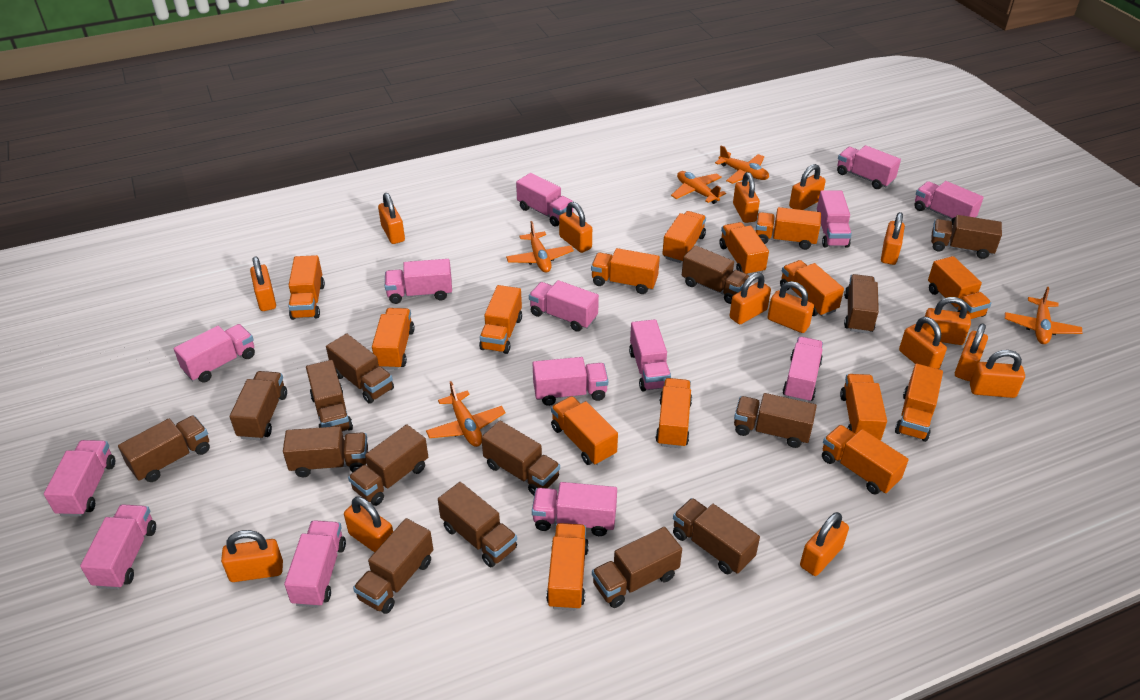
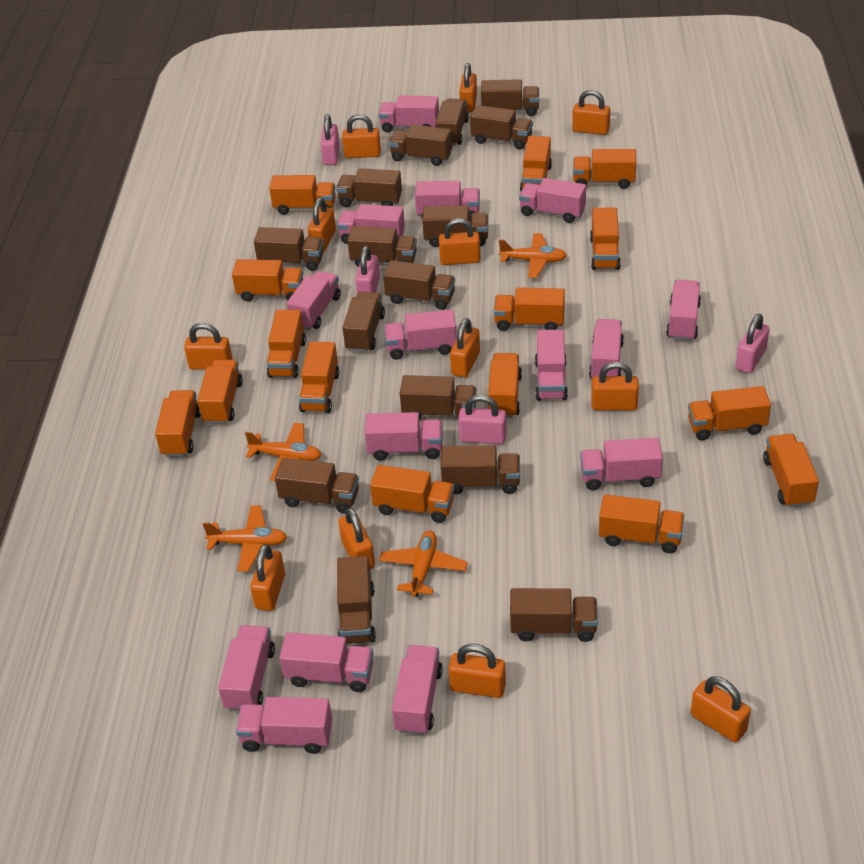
orange padlock: 15 -> 12
orange plane: 5 -> 4
pink padlock: 0 -> 4
pink truck: 14 -> 15

